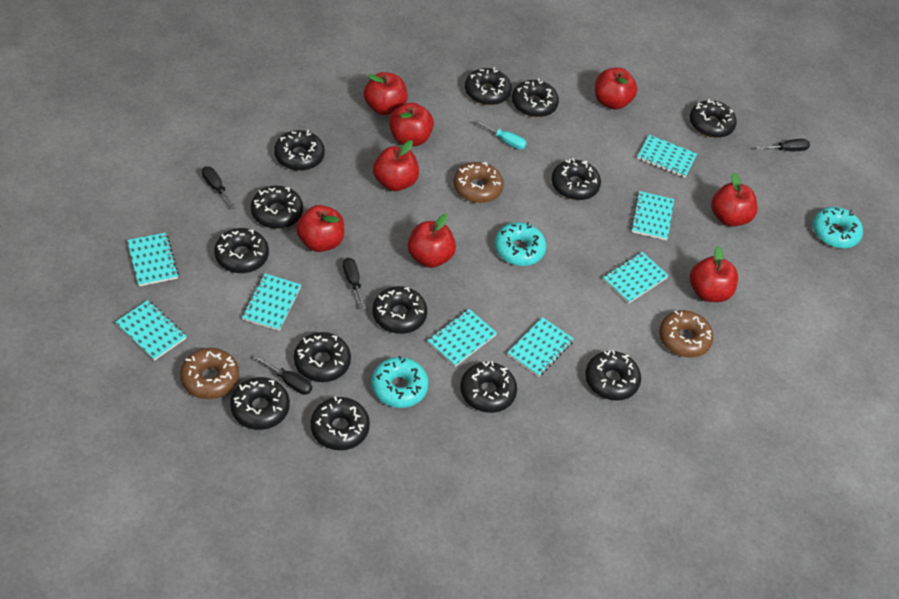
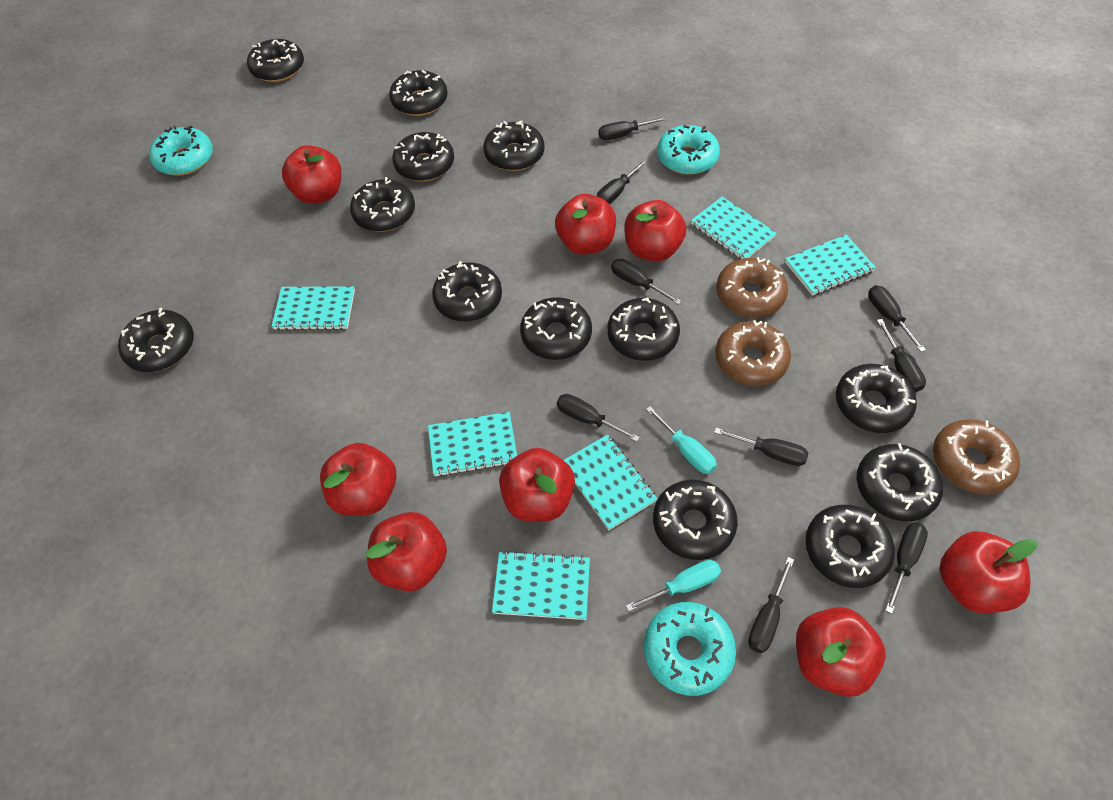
black screwdriver: 4 -> 9
turquoise notebook: 8 -> 6
turquoise screwdriver: 1 -> 2

